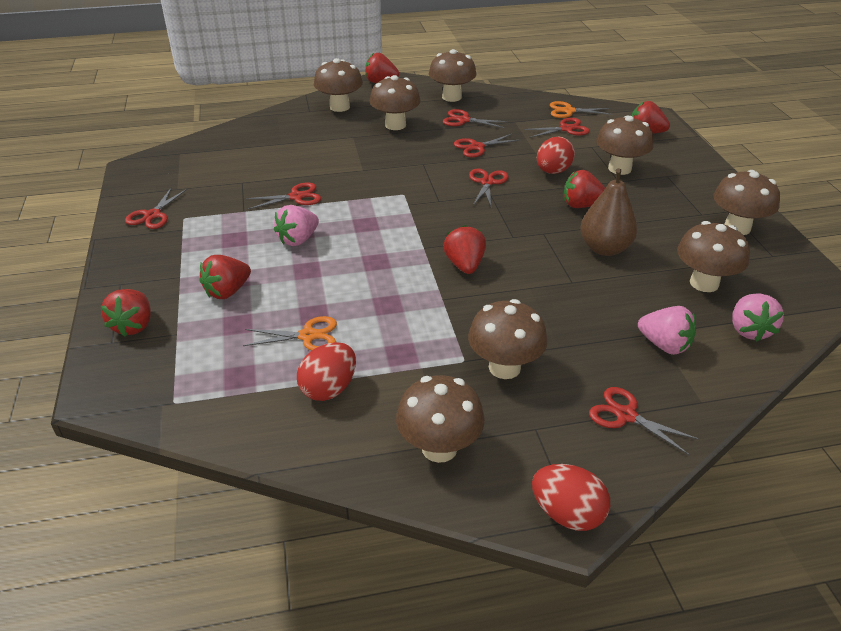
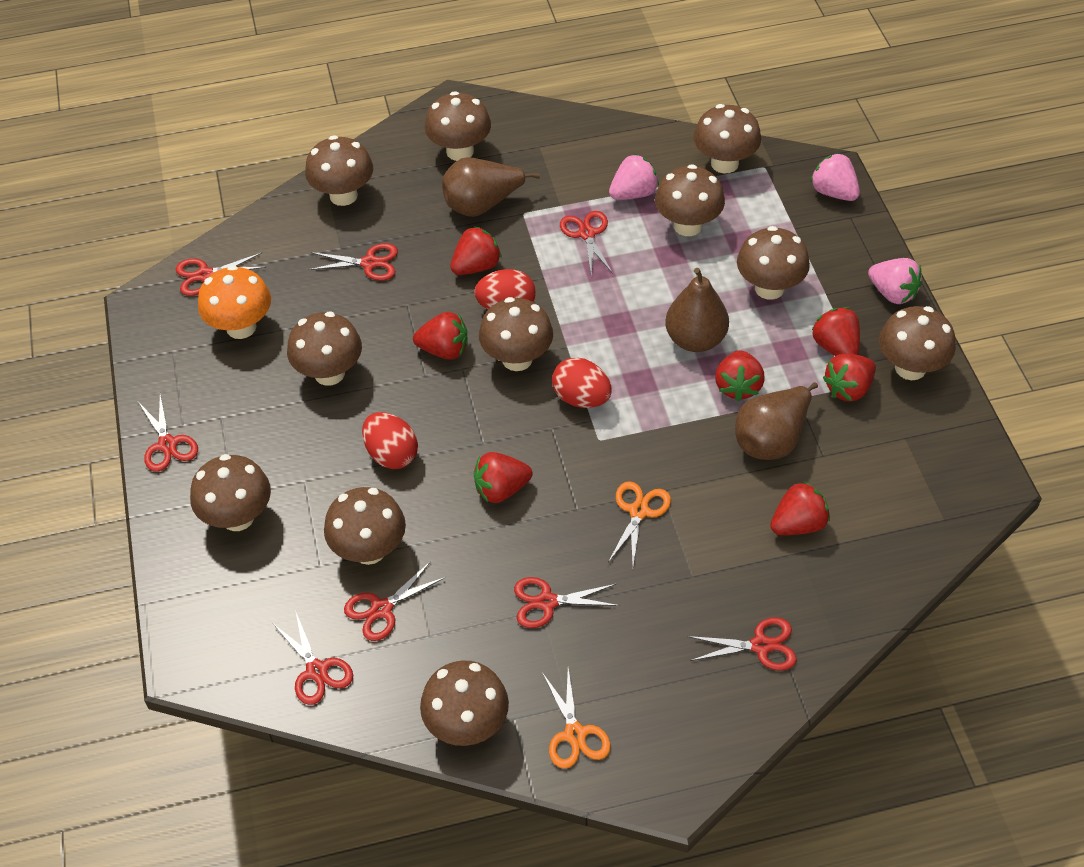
brown mushroom: 8 -> 11
brown pear: 1 -> 3
orange mushroom: 0 -> 1
red scissors: 7 -> 8
red strawberry: 6 -> 7

